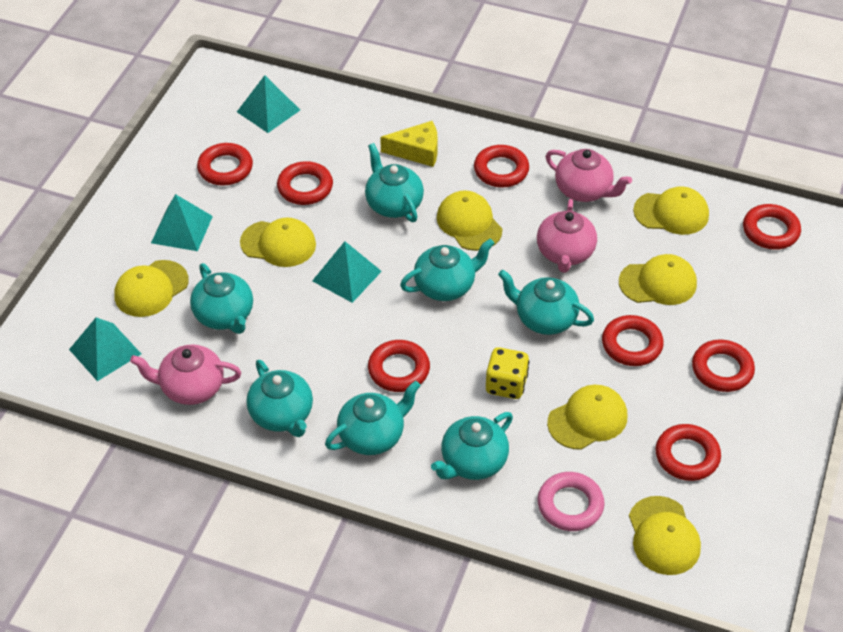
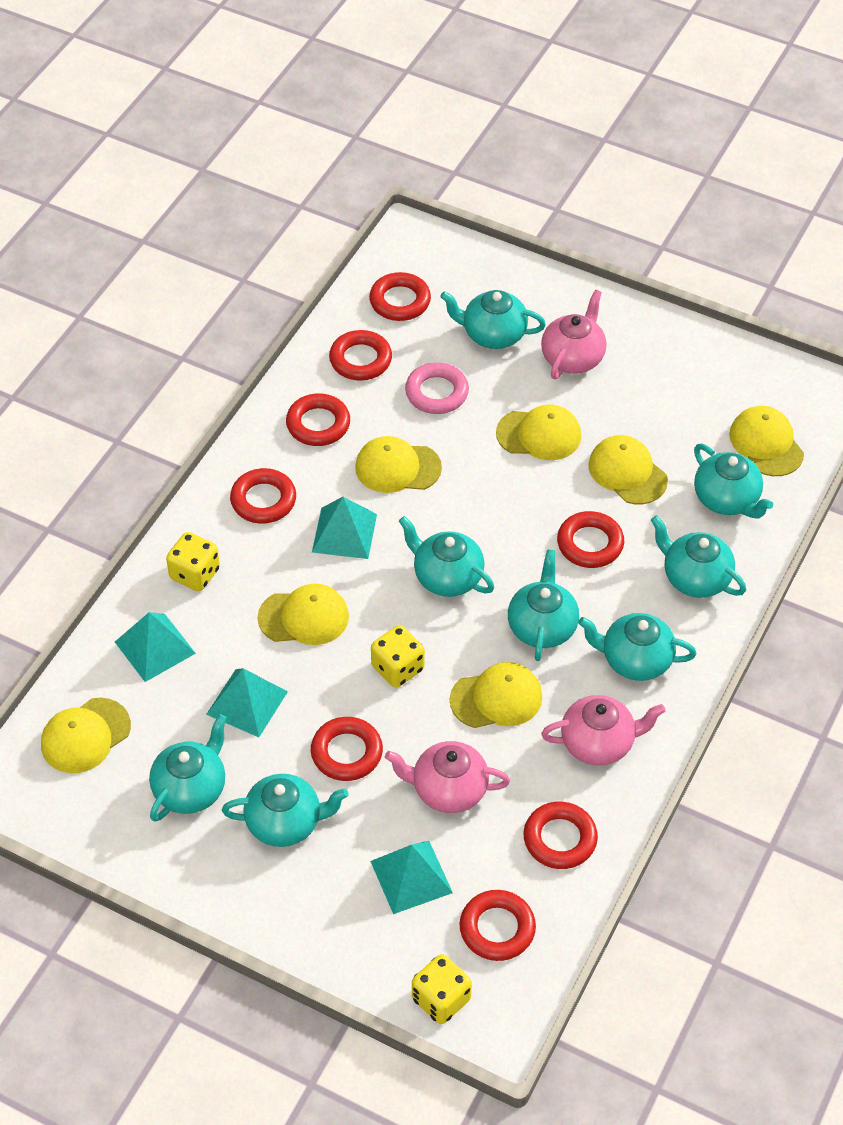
turquoise teapot: 7 -> 8
yellow cheese: 1 -> 0
yellow dice: 1 -> 3

